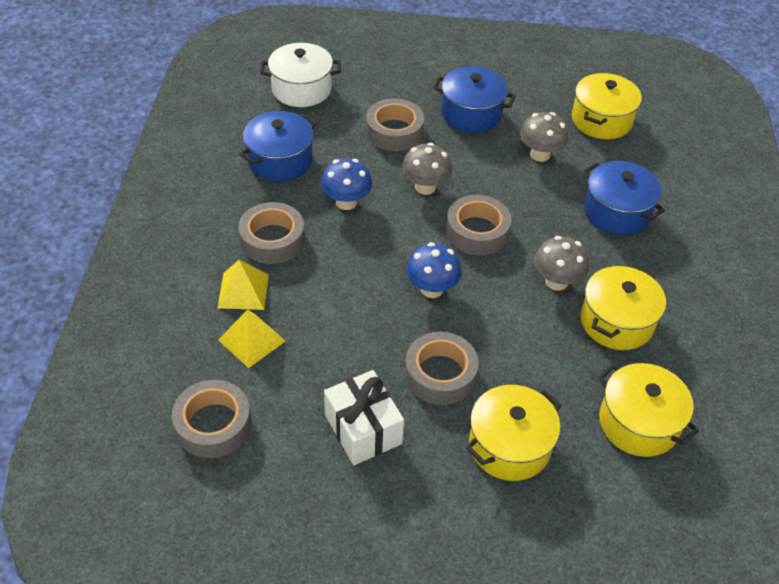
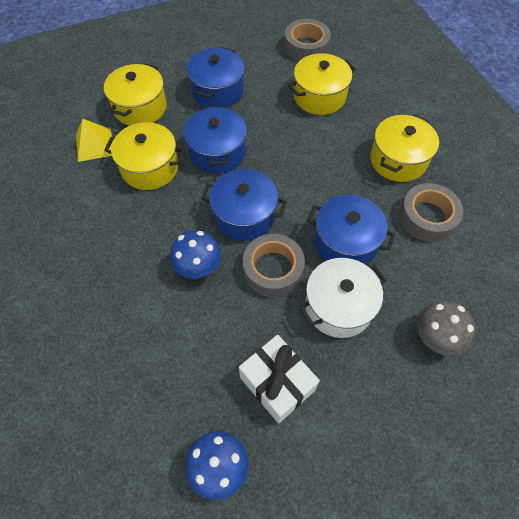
blue pot: 3 -> 4
grey mushroom: 3 -> 1
grey tape: 5 -> 3
yellow pyramid: 2 -> 1

